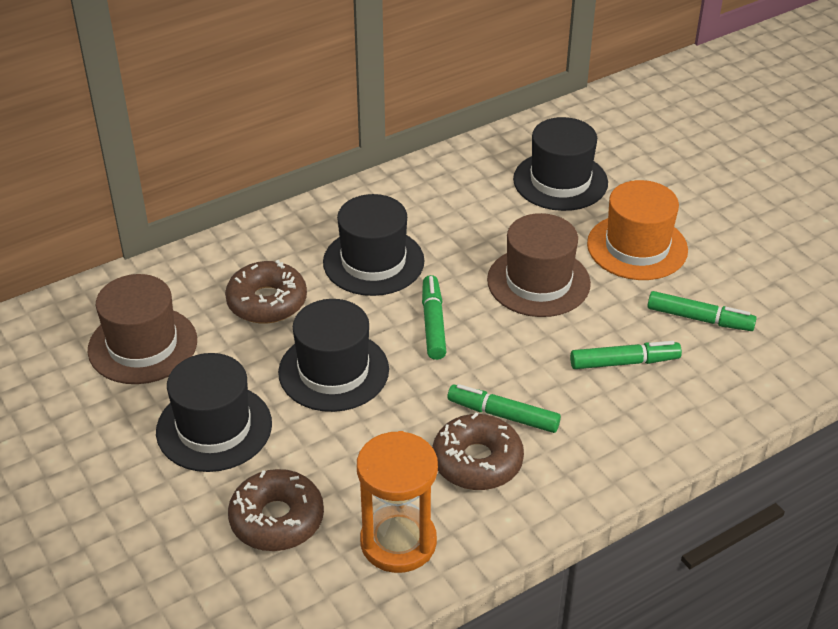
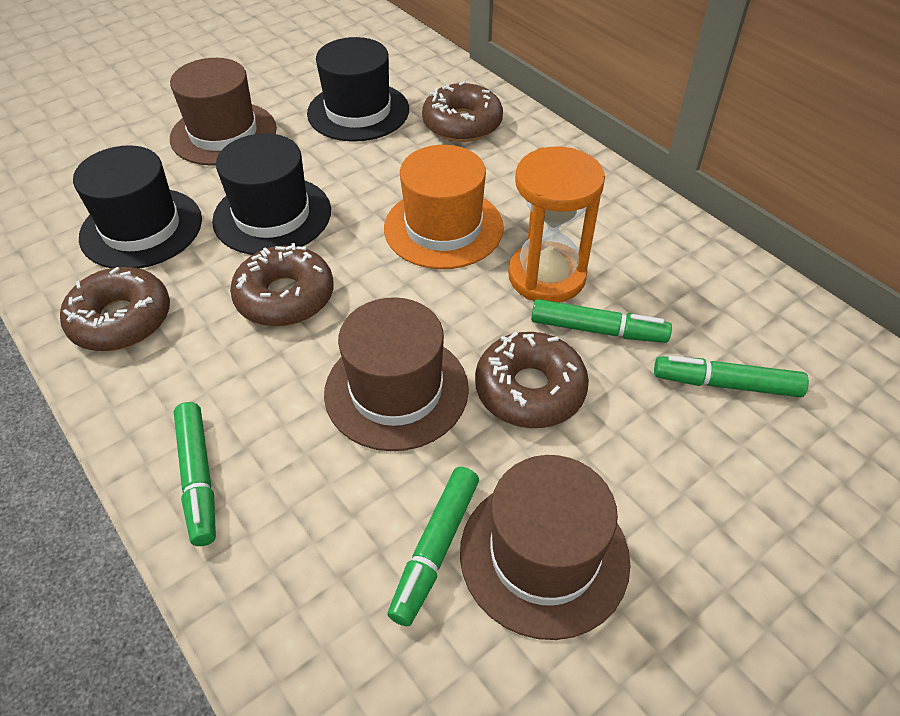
black hat: 4 -> 3
brown donut: 3 -> 4
brown hat: 2 -> 3

